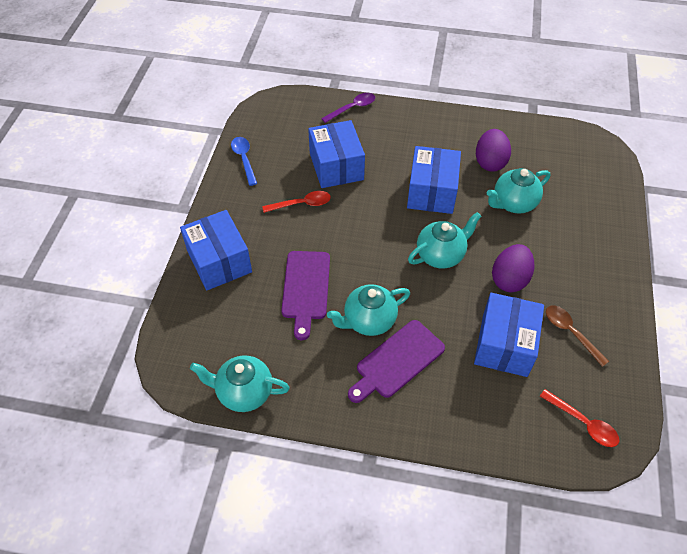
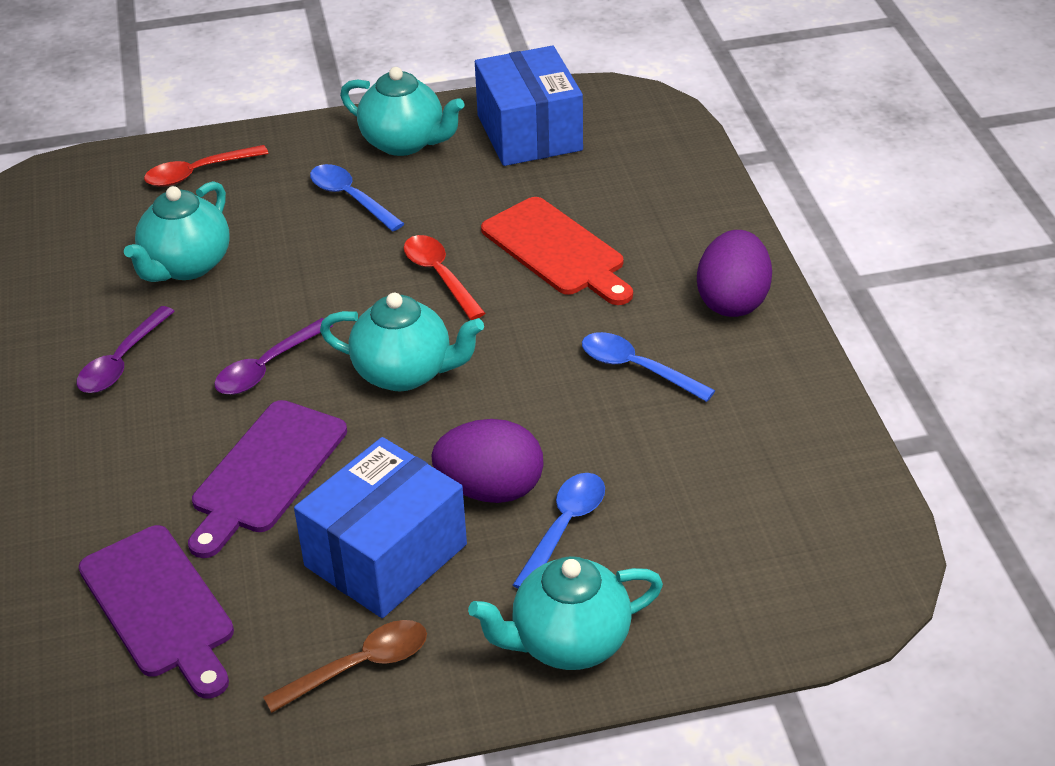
blue box: 4 -> 2
blue spoon: 1 -> 3
purple spoon: 1 -> 2
red cutting board: 0 -> 1

